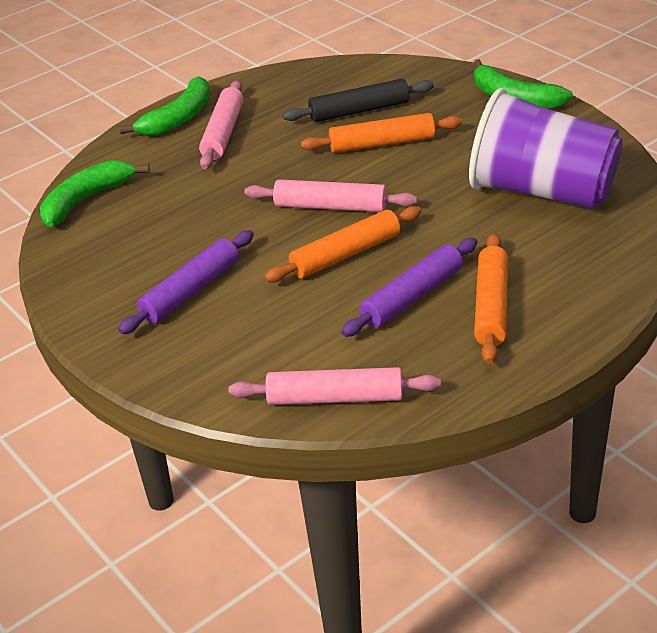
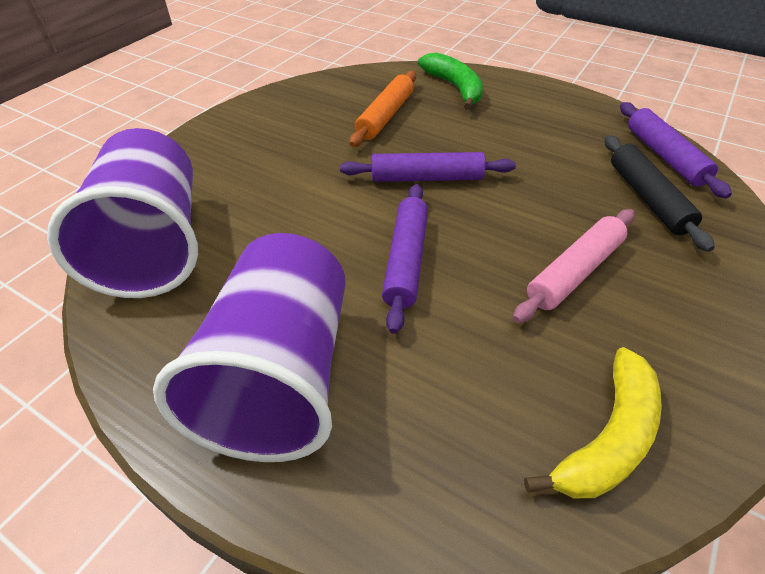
green banana: 3 -> 1
orange rolling pin: 3 -> 1
pink rolling pin: 3 -> 1
purple cup: 1 -> 2
purple rolling pin: 2 -> 3
yellow banana: 0 -> 1

